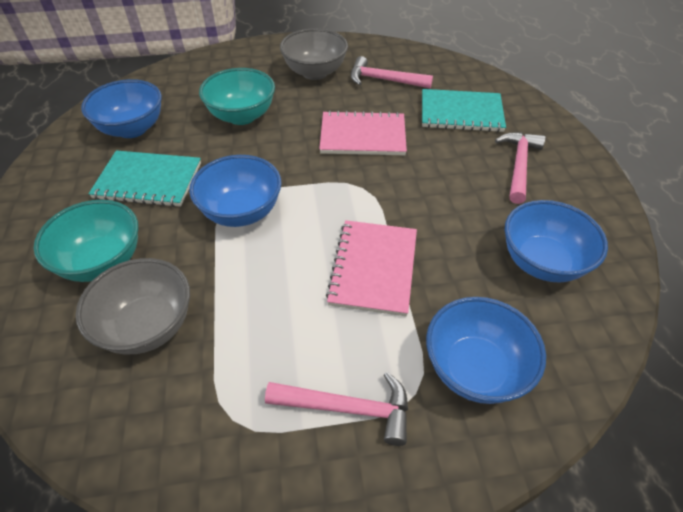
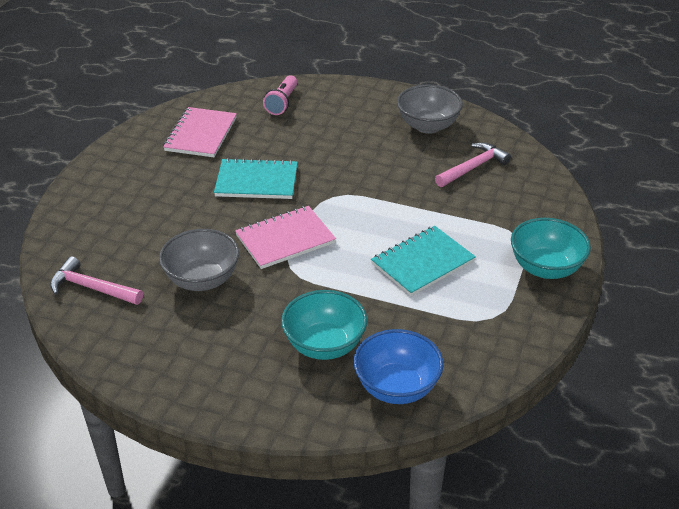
blue bowl: 4 -> 1
pink flashlight: 0 -> 1
pink hammer: 3 -> 2

